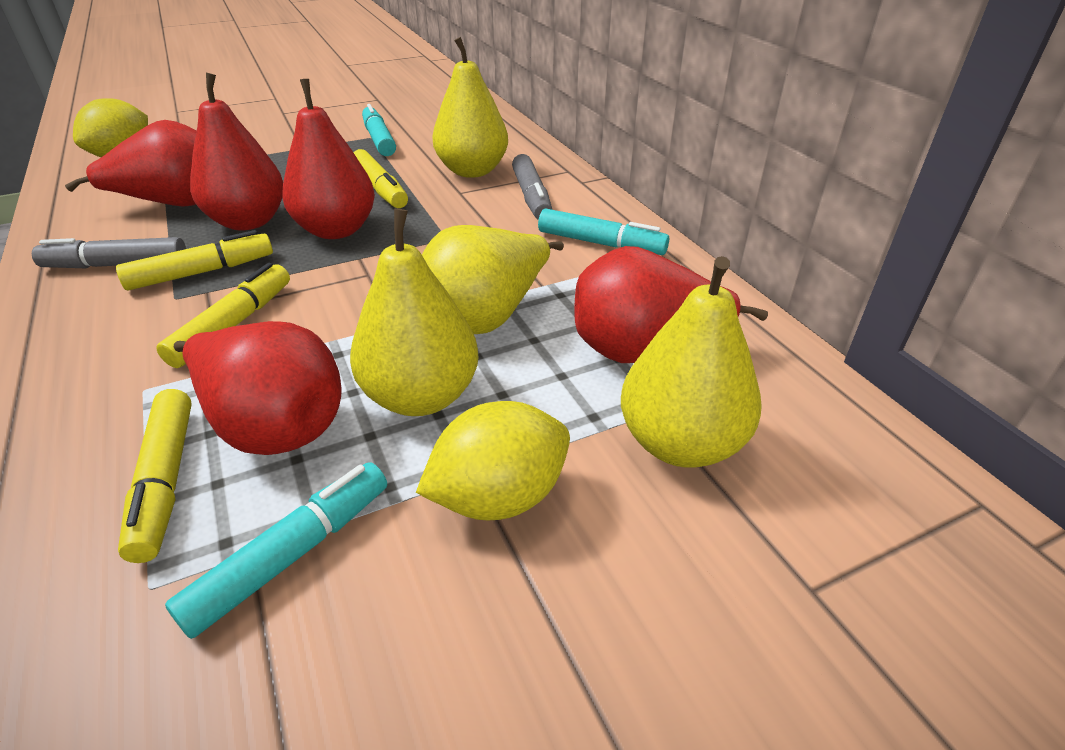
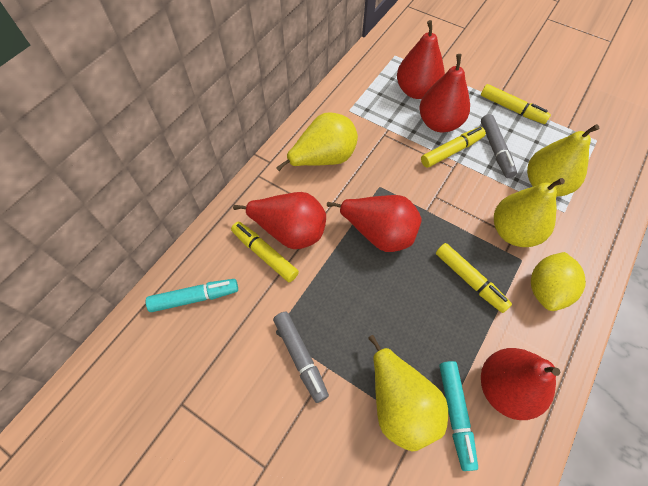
turquoise marker: 3 -> 2
yellow lemon: 2 -> 1

